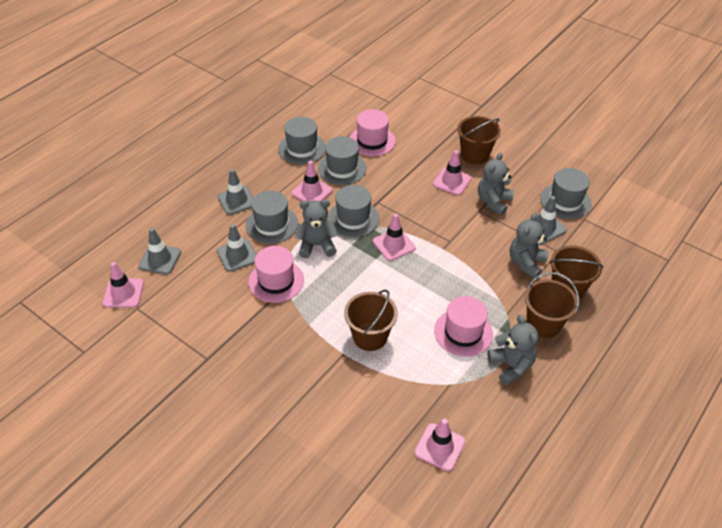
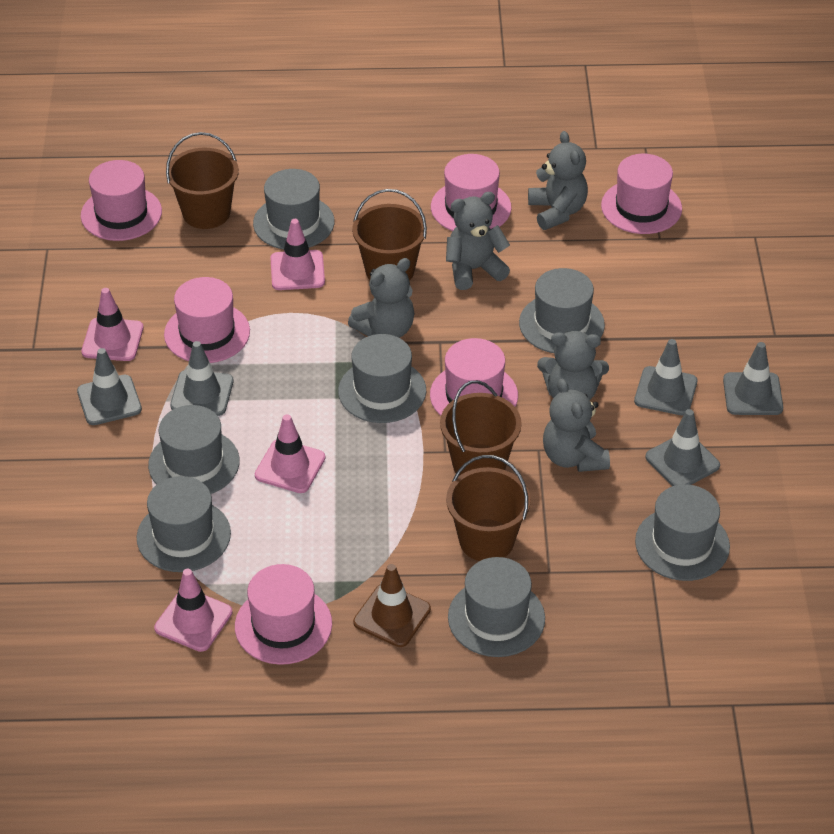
brown traffic cone: 0 -> 1
grey hat: 5 -> 7
grey teddy bear: 4 -> 5
grey traffic cone: 4 -> 5
pink hat: 3 -> 6
pink traffic cone: 5 -> 4

